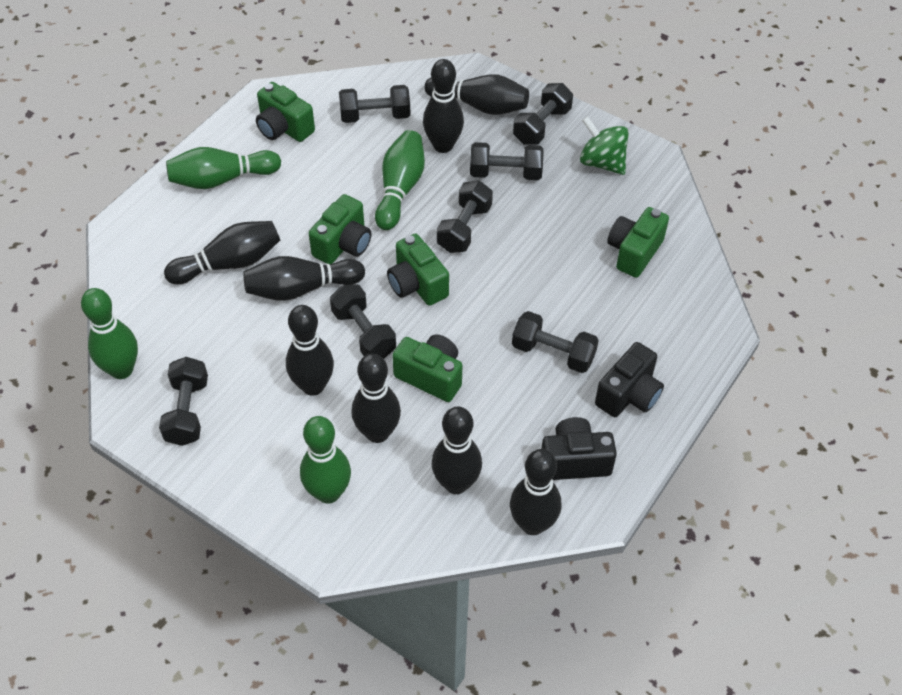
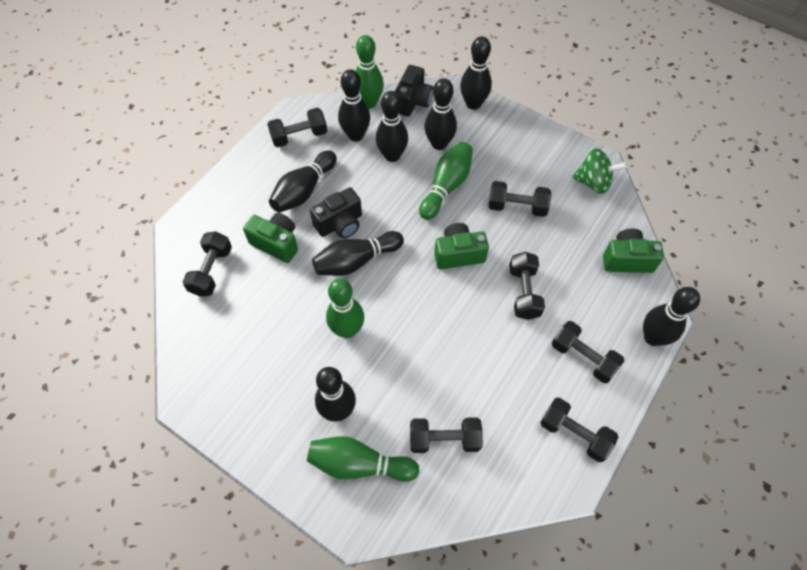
green camera: 5 -> 3

